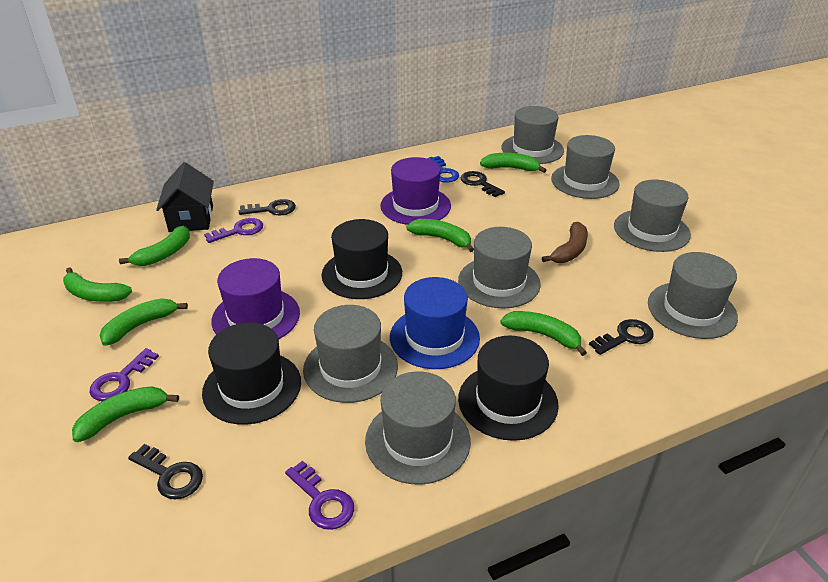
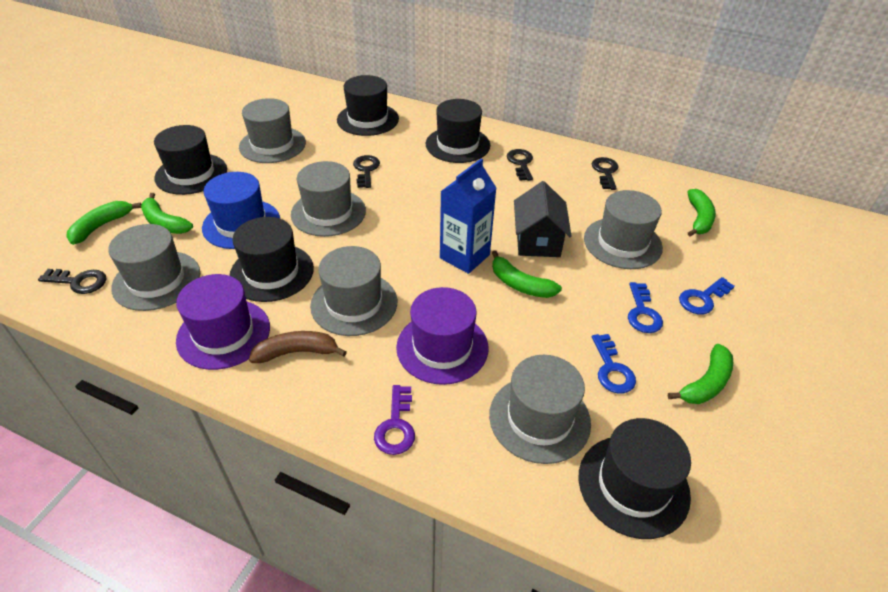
black hat: 3 -> 5
blue carton: 0 -> 1
blue key: 1 -> 3
green banana: 7 -> 5
grey hat: 7 -> 6
purple key: 3 -> 1

